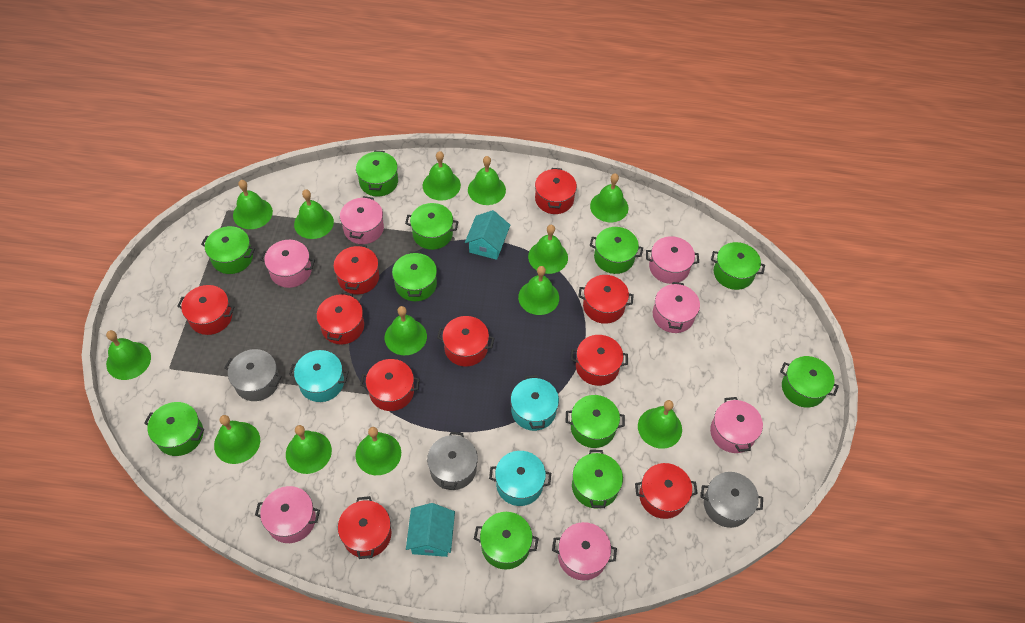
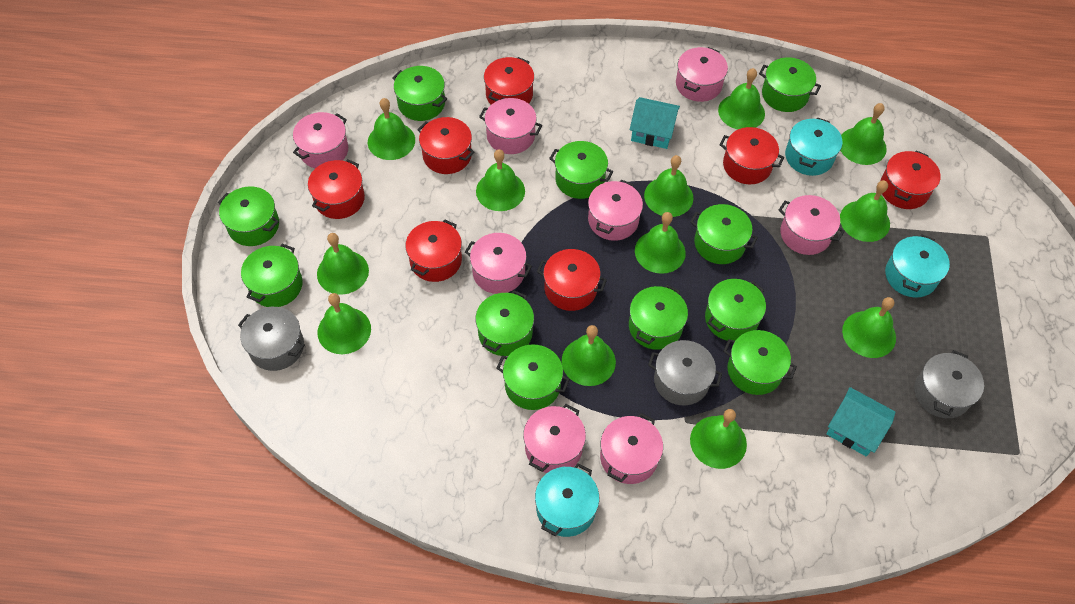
green bell: 13 -> 12
pink pot: 7 -> 8
red pot: 10 -> 7

